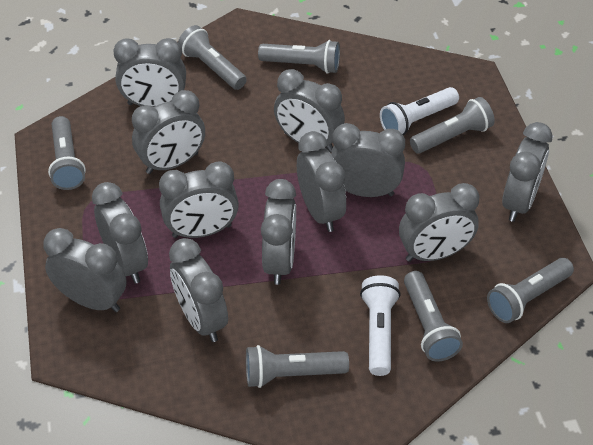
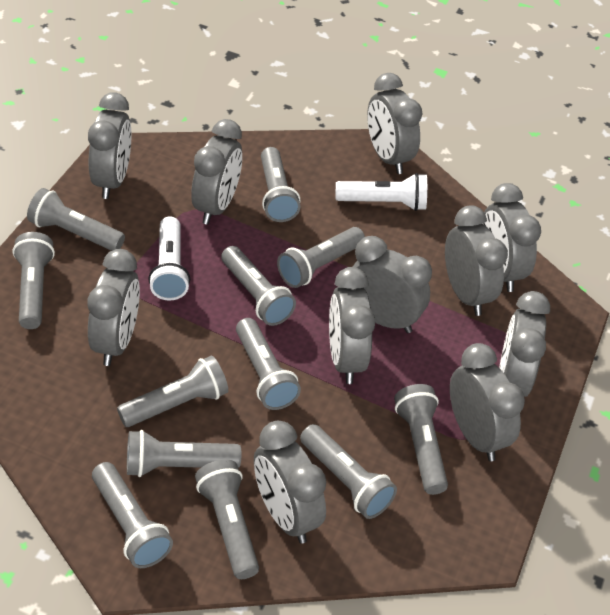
grey clock: 12 -> 11
grey flashlight: 7 -> 12

